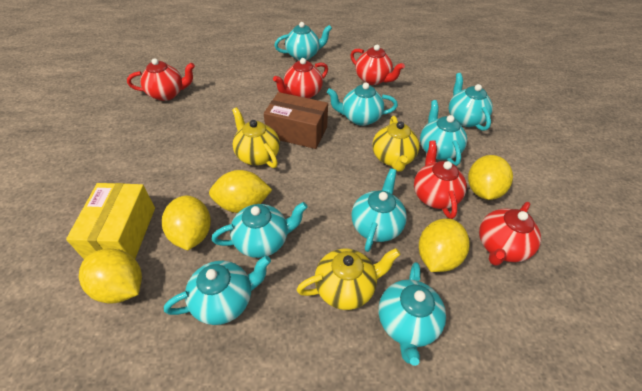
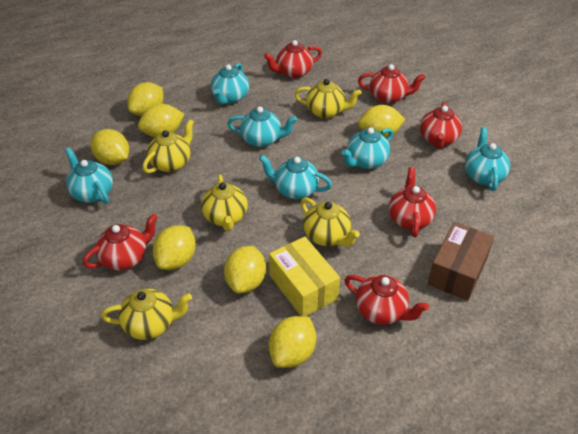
red teapot: 5 -> 6
turquoise teapot: 8 -> 6
yellow lemon: 5 -> 7
yellow teapot: 3 -> 5

